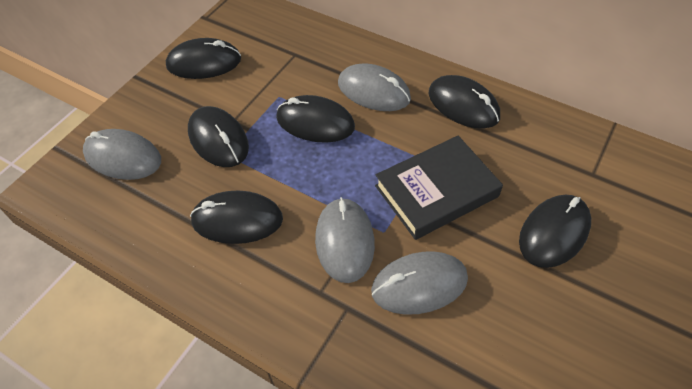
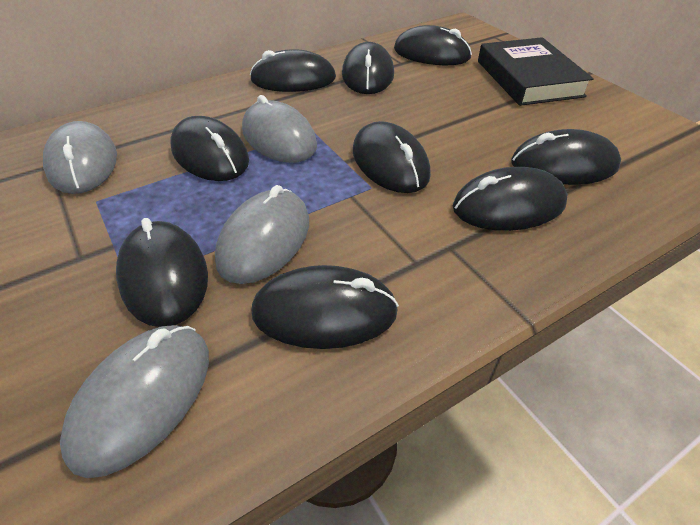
black mouse: 6 -> 9

